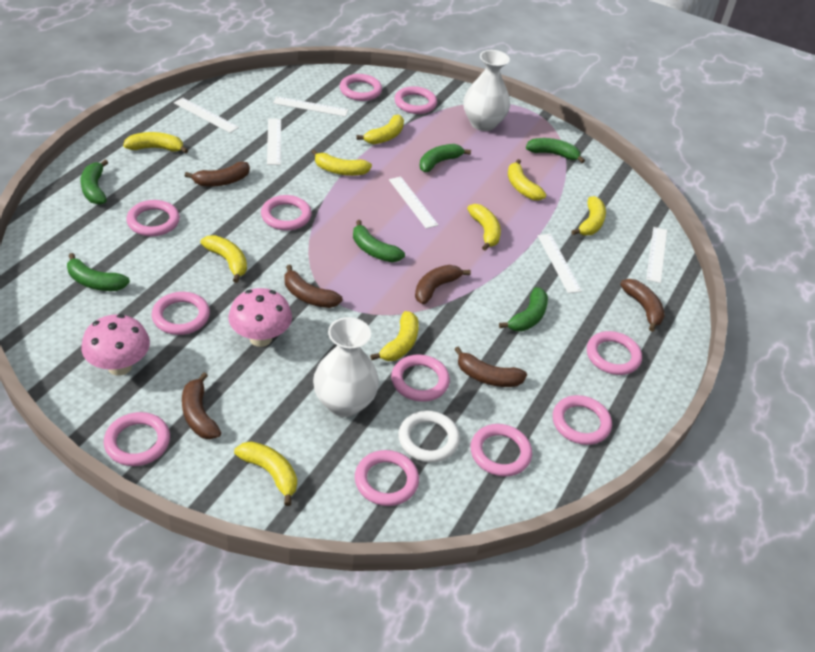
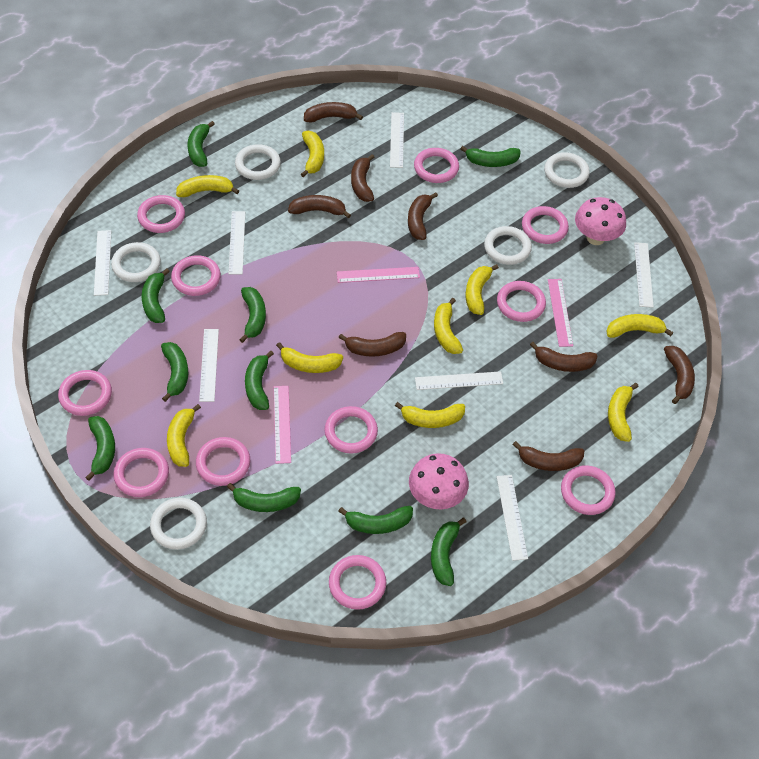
brown banana: 6 -> 8
green banana: 6 -> 10
pink ruler: 0 -> 3
white ring: 1 -> 5
white ruler: 6 -> 7
white vase: 2 -> 0

